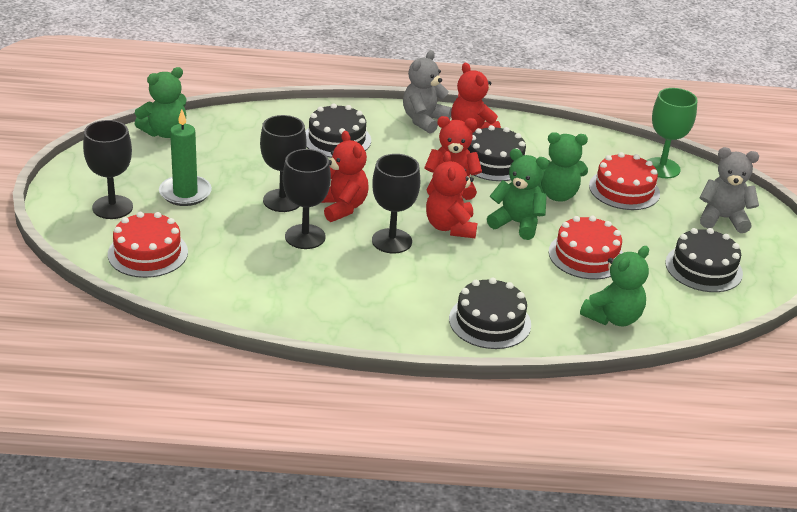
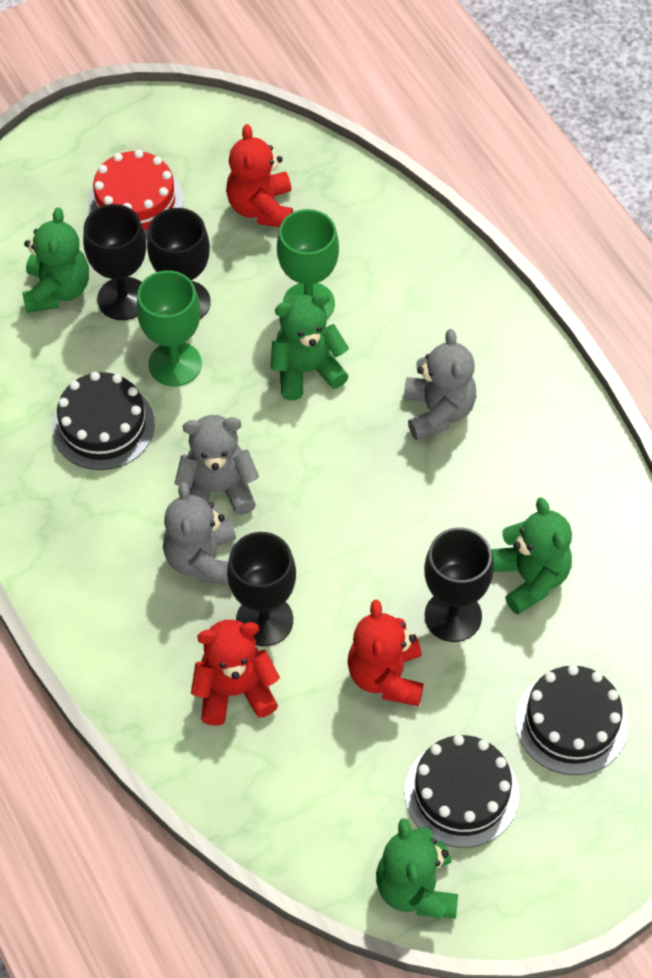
black cake: 4 -> 3
green candle: 1 -> 0
green goblet: 1 -> 2
grey teddy bear: 2 -> 3
red cake: 3 -> 1
red teddy bear: 4 -> 3

